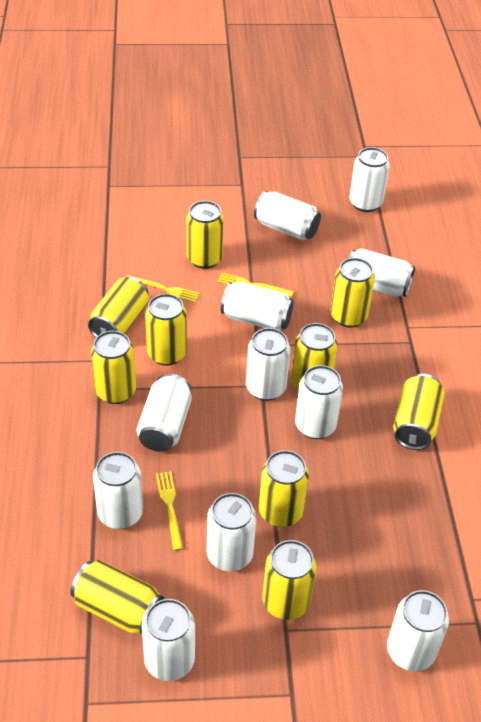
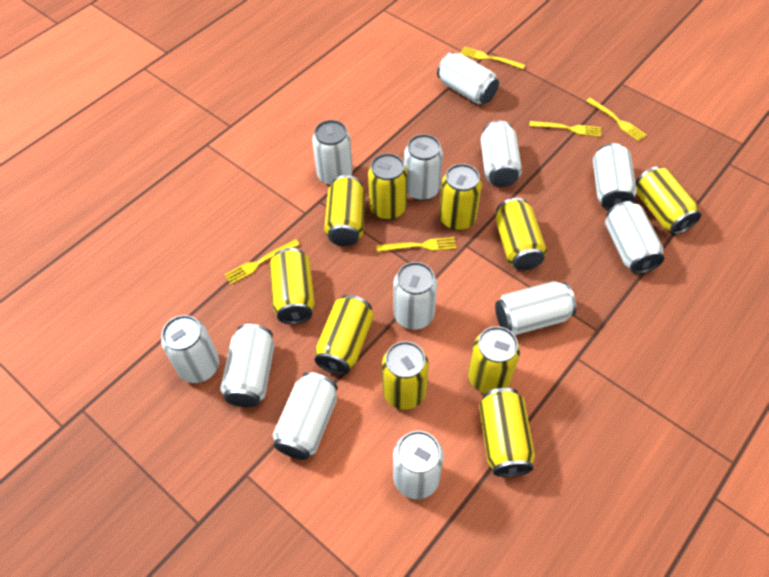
white can: 11 -> 12
yellow fork: 3 -> 5

